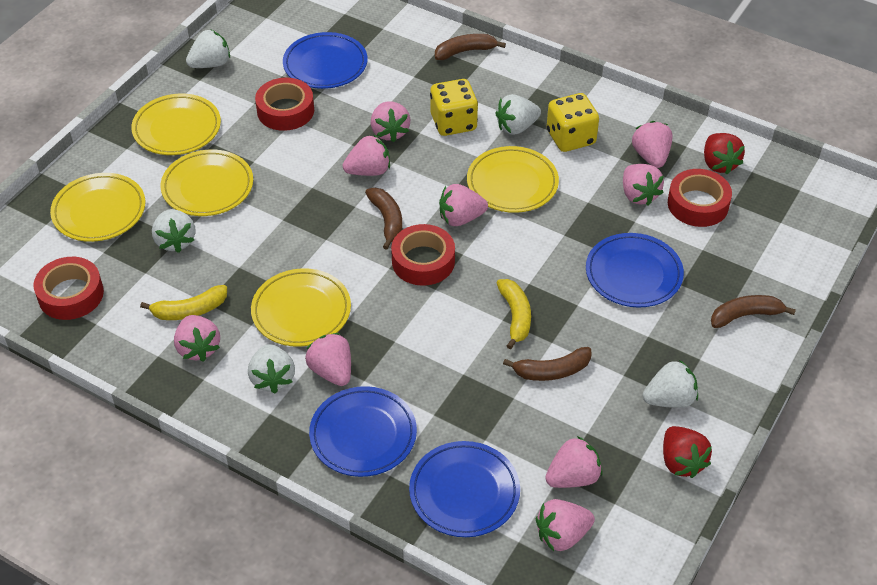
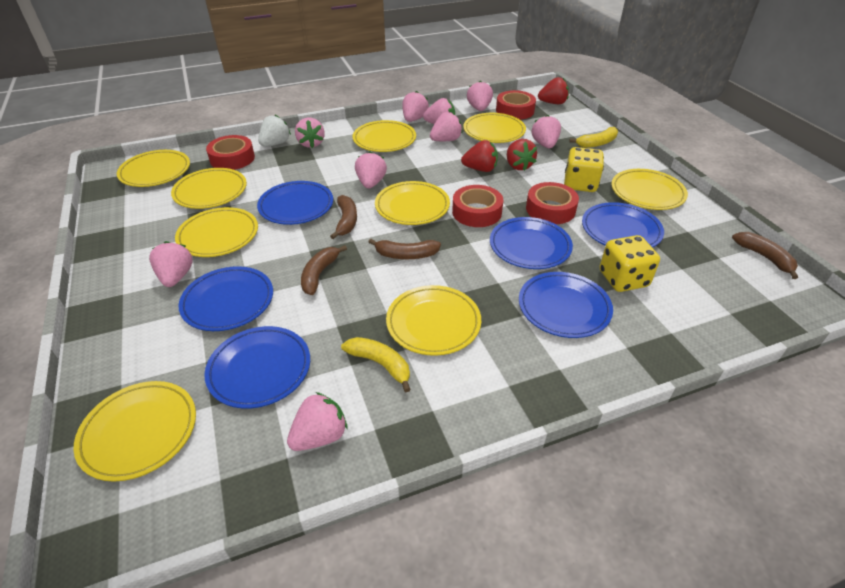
blue plate: 4 -> 6
red strawberry: 2 -> 3
white strawberry: 5 -> 1
yellow plate: 5 -> 9

